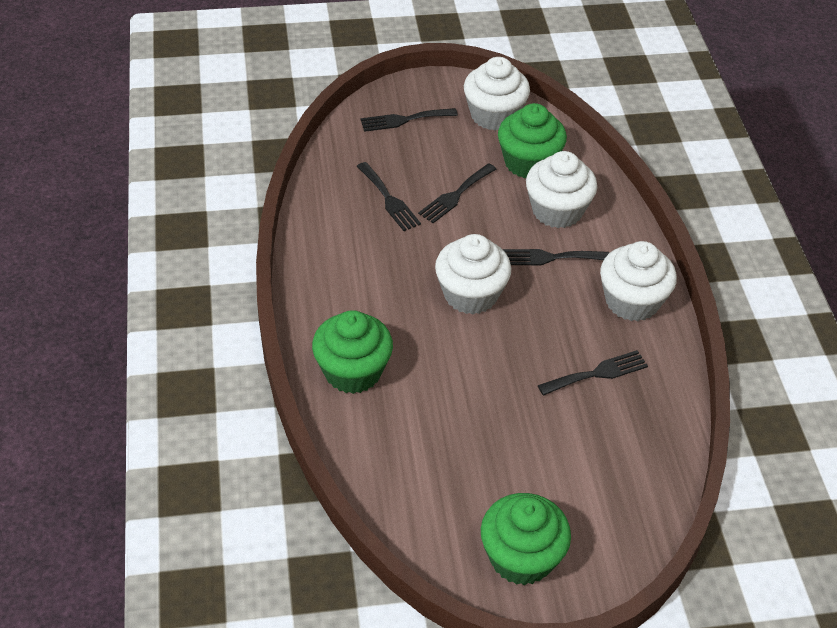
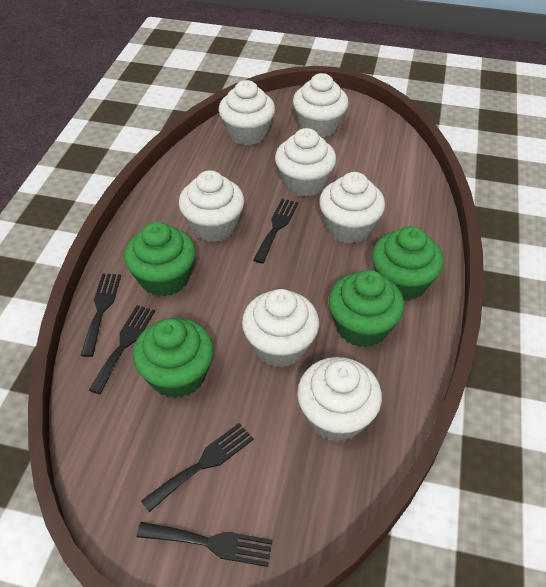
green cupcake: 3 -> 4
white cupcake: 4 -> 7

